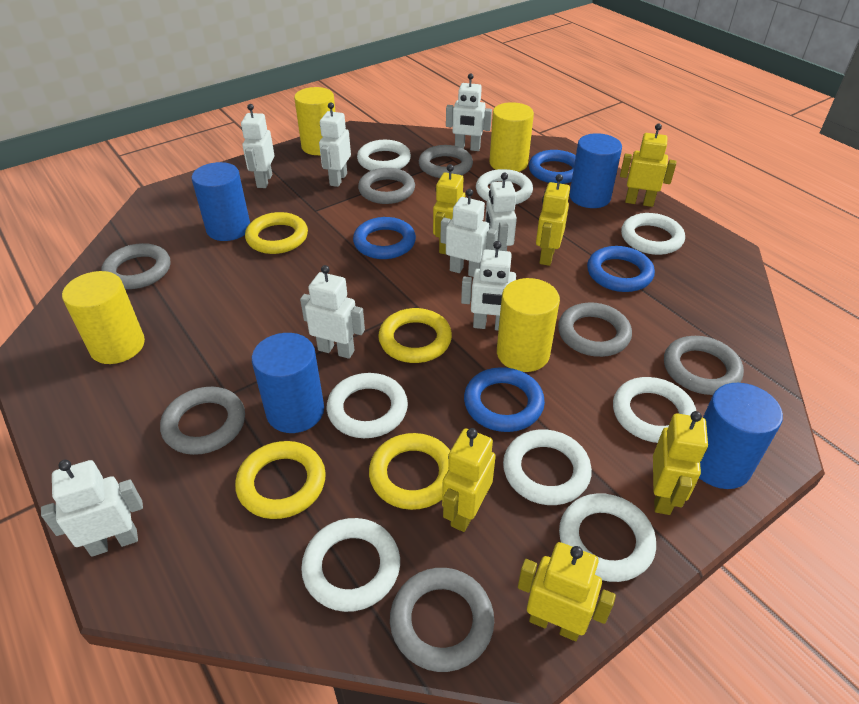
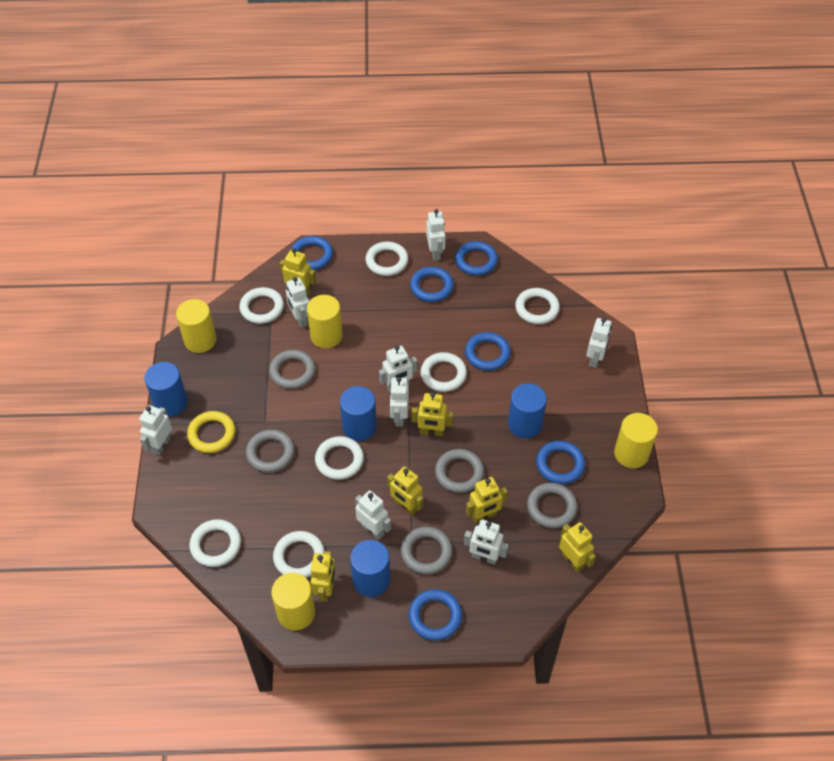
blue ring: 4 -> 6
grey ring: 7 -> 5
white ring: 8 -> 7
yellow ring: 4 -> 1

